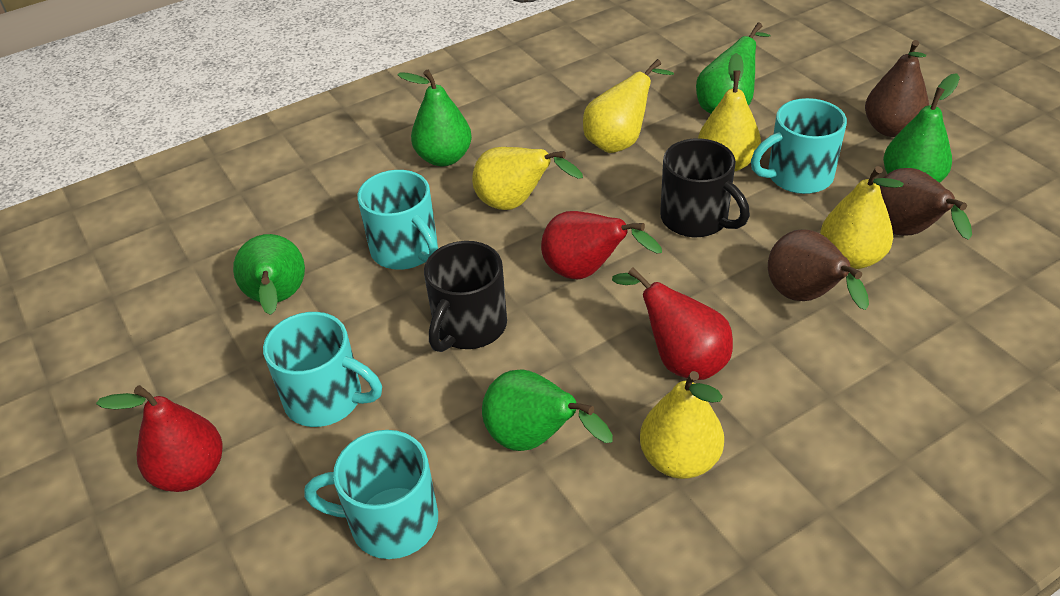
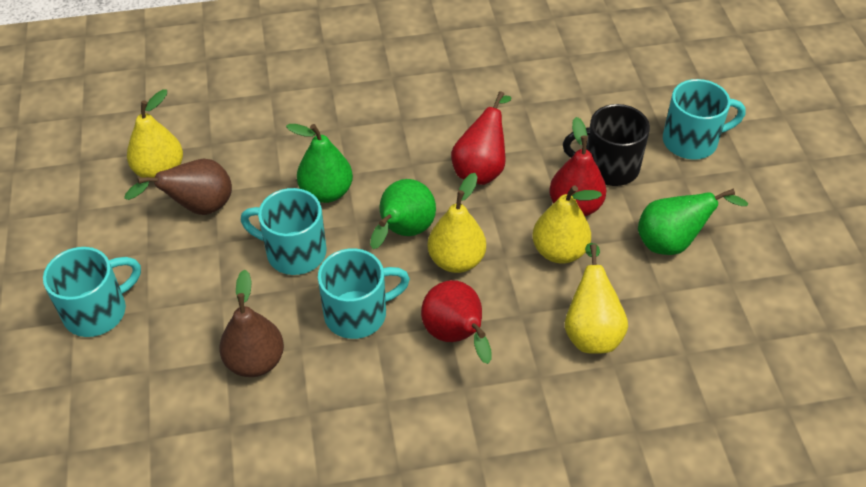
black mug: 2 -> 1
brown pear: 3 -> 2
green pear: 5 -> 3
yellow pear: 5 -> 4

